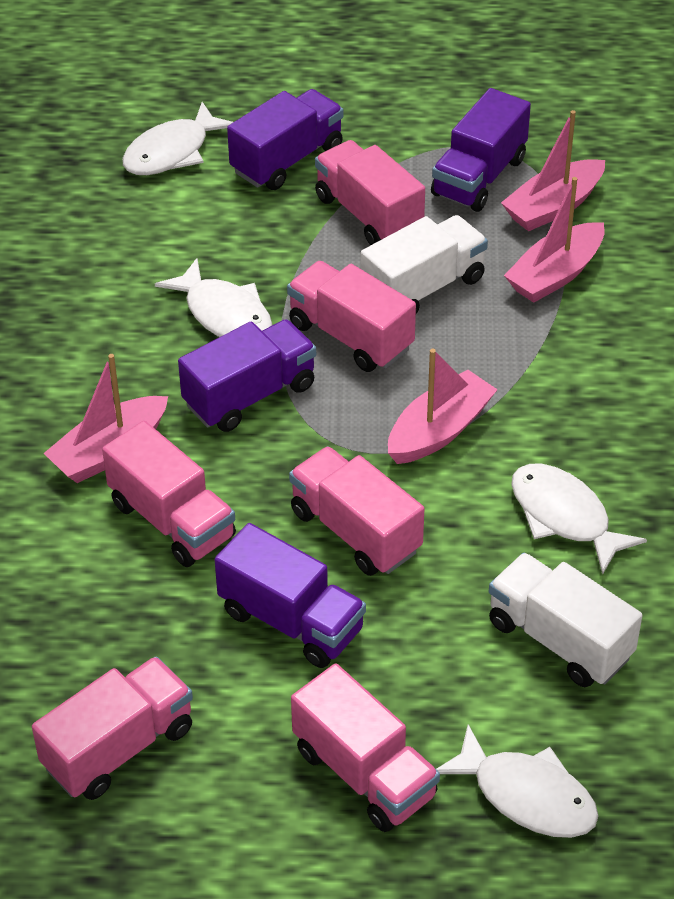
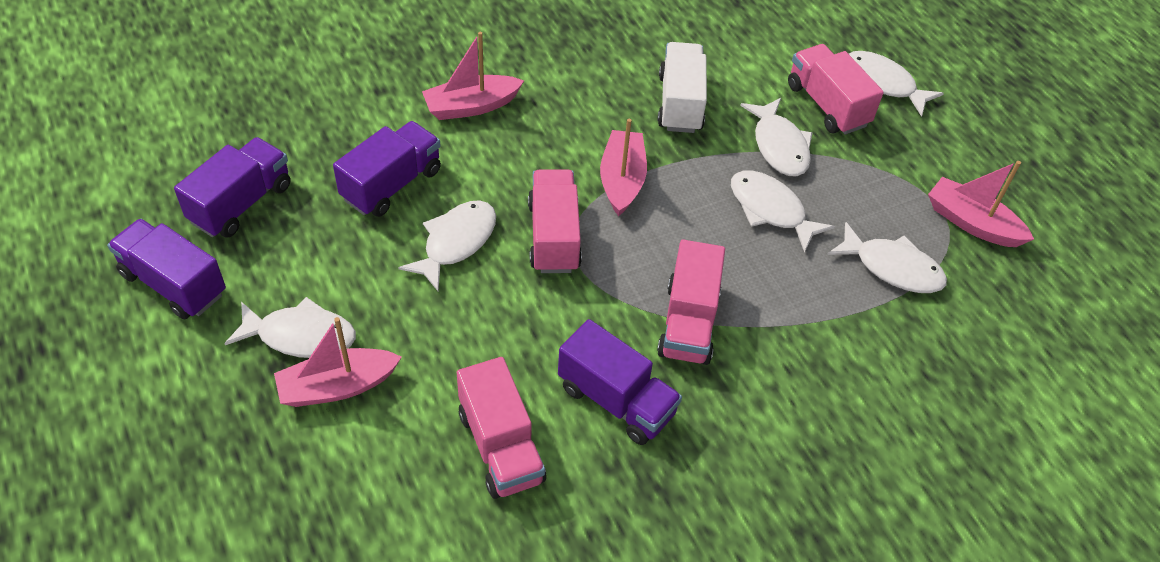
pink truck: 6 -> 4
white fish: 4 -> 6
white truck: 2 -> 1

